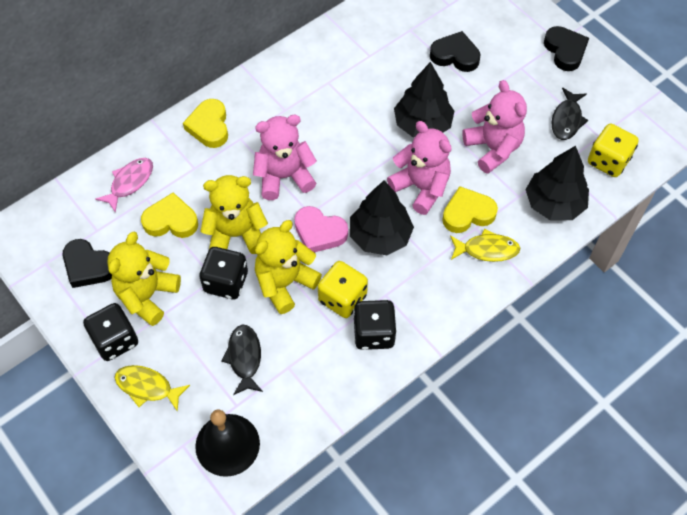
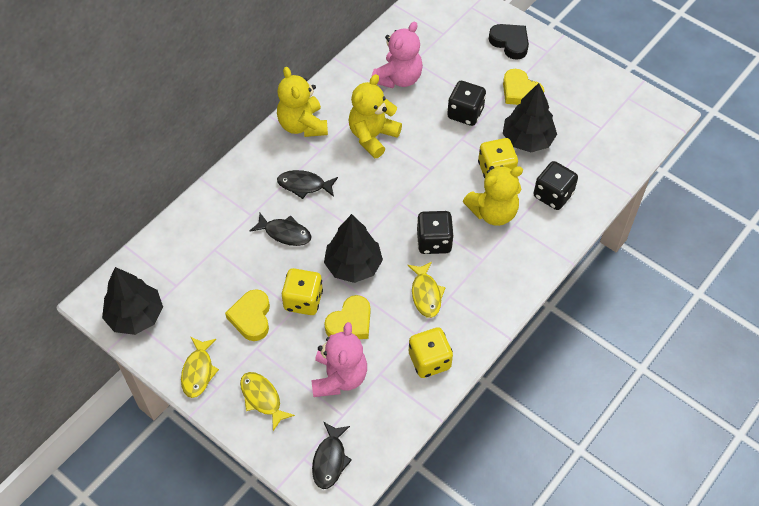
black bell: 1 -> 0
black fish: 2 -> 3
black heart: 3 -> 1
pink fish: 1 -> 0
pink heart: 1 -> 0
pink teddy bear: 3 -> 2
yellow dice: 2 -> 3
yellow fish: 2 -> 3

